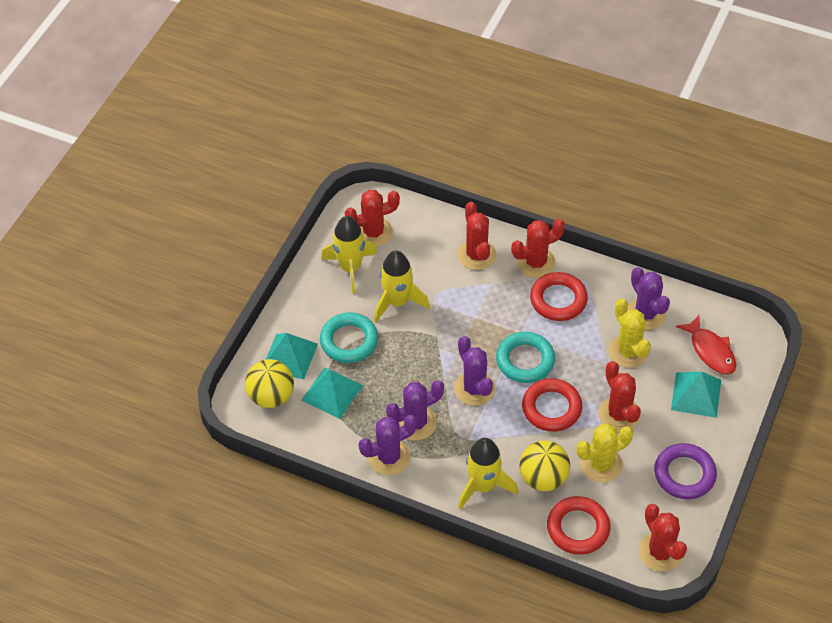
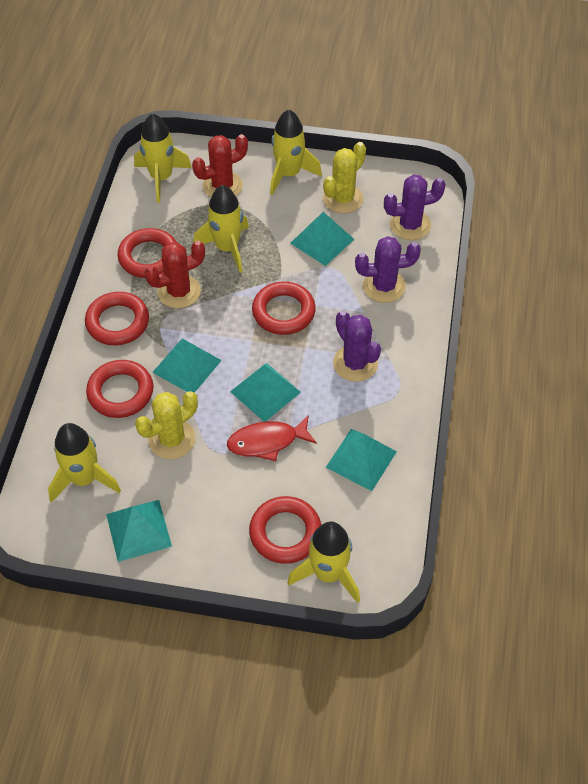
purple cactus: 4 -> 3
purple ring: 1 -> 0
red cactus: 5 -> 2
red ring: 3 -> 5
turquoise pyramid: 3 -> 5
turquoise ring: 2 -> 0
yellow ball: 2 -> 0
yellow rocket: 3 -> 5

